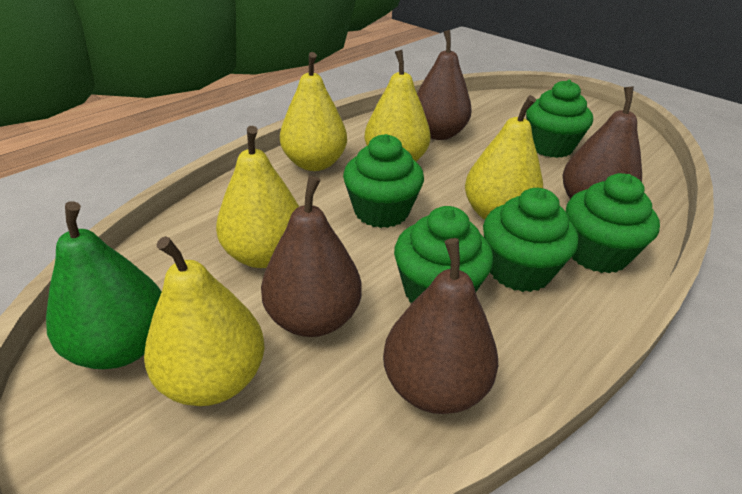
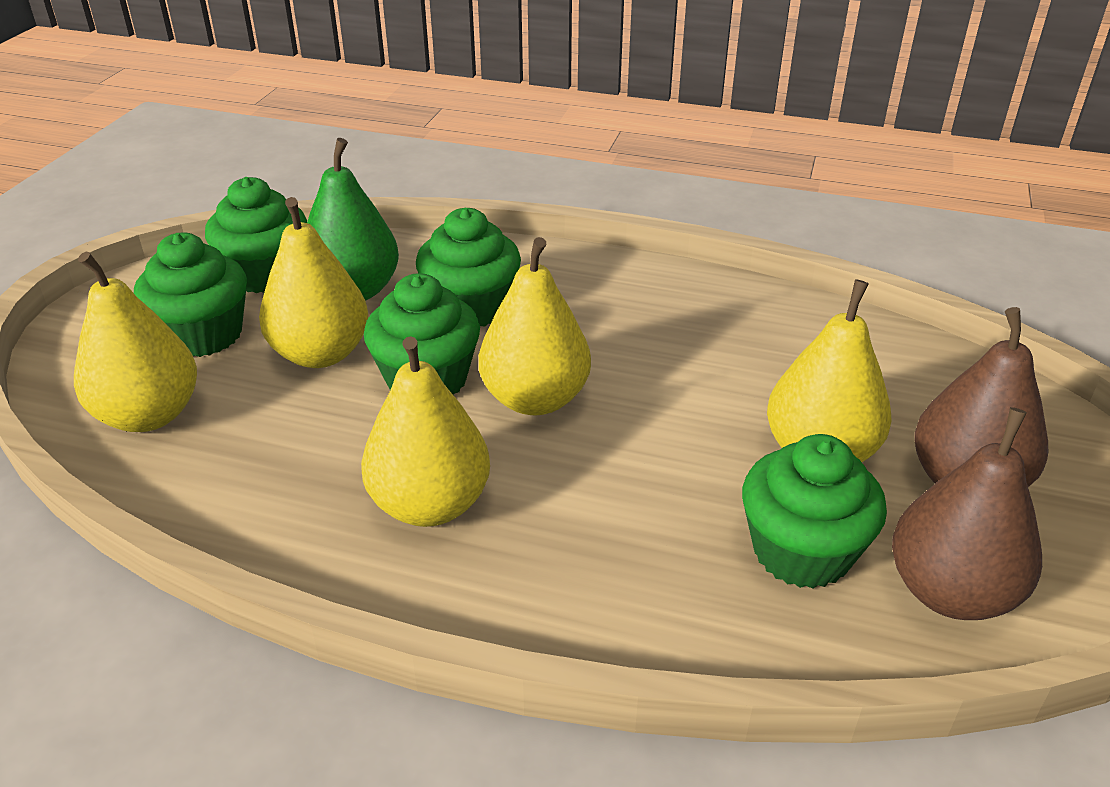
brown pear: 4 -> 2

